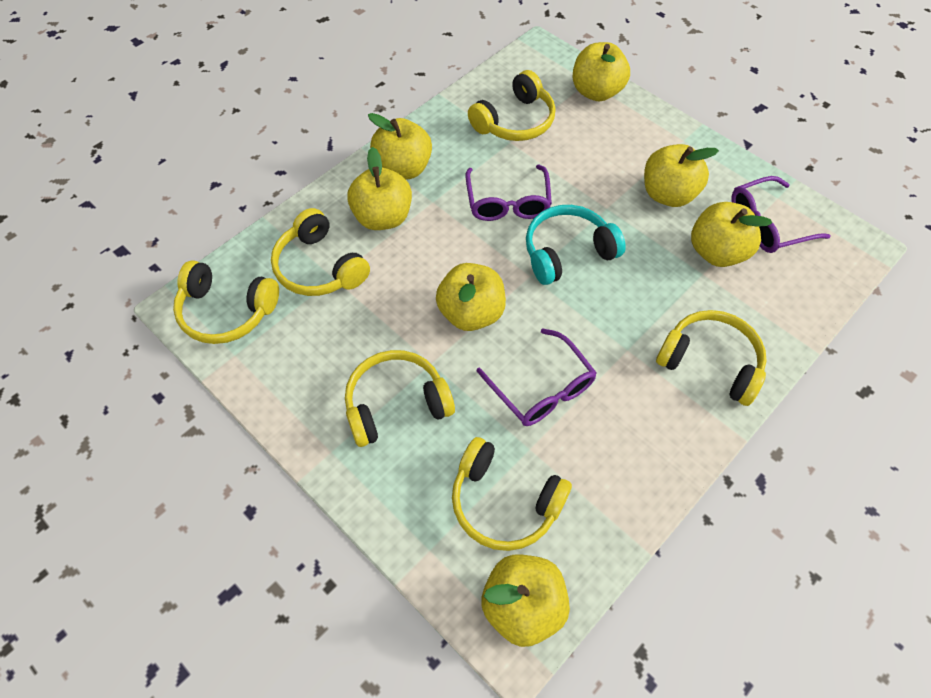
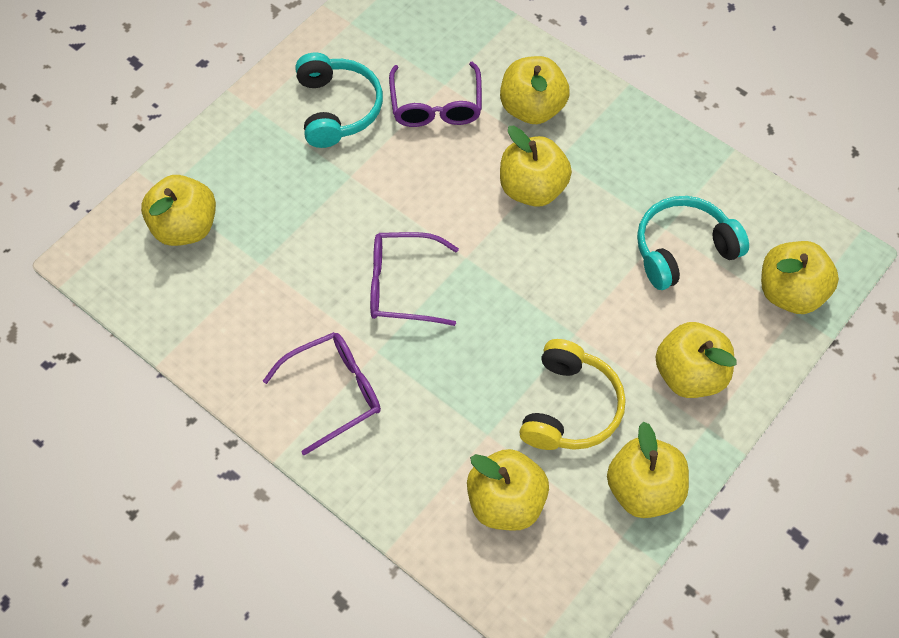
turquoise headphones: 1 -> 2
yellow headphones: 6 -> 1

